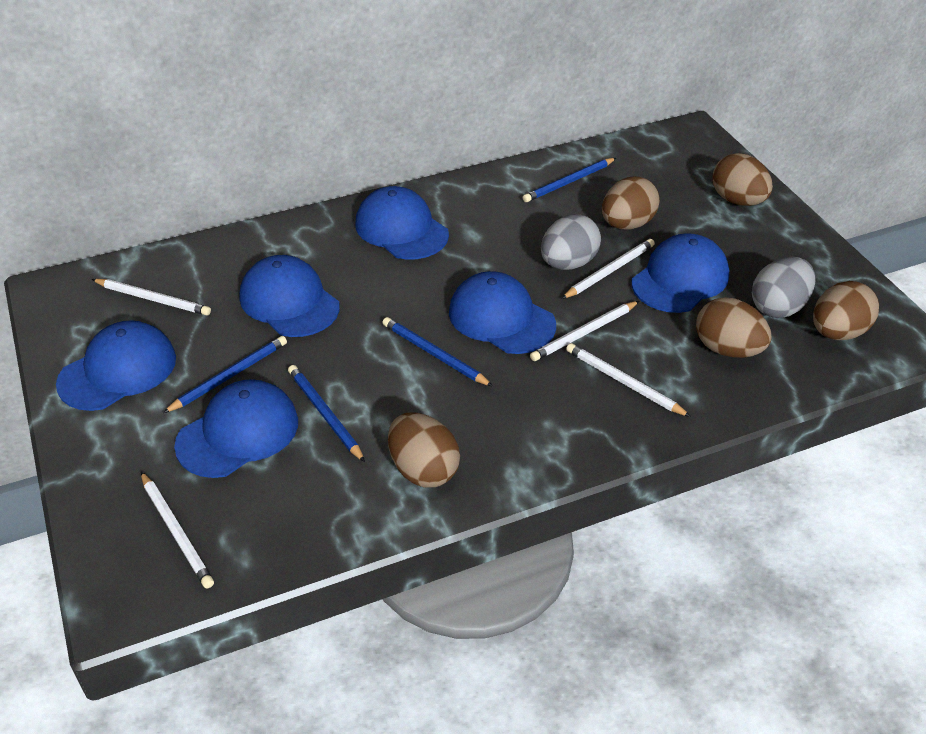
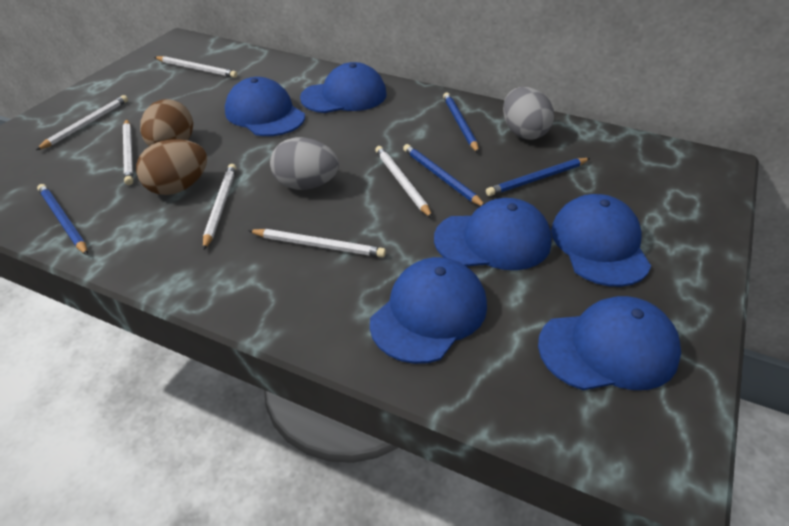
brown egg: 5 -> 2
white pencil: 5 -> 6

